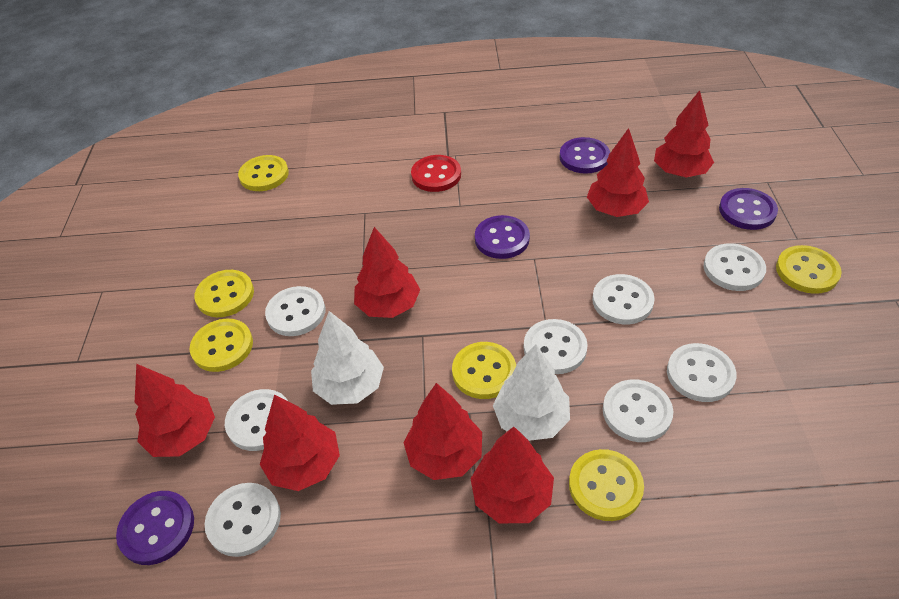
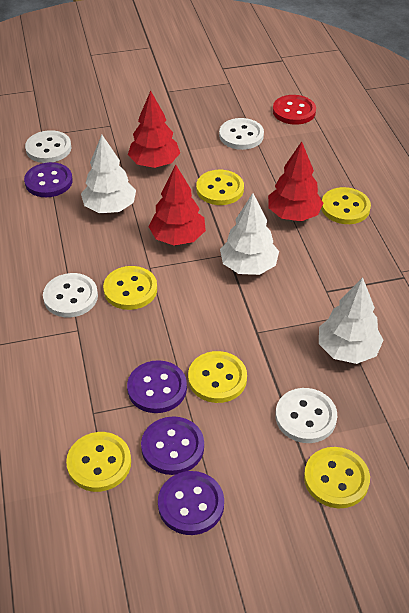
red tree: 7 -> 3
white button: 8 -> 4
white tree: 2 -> 3

